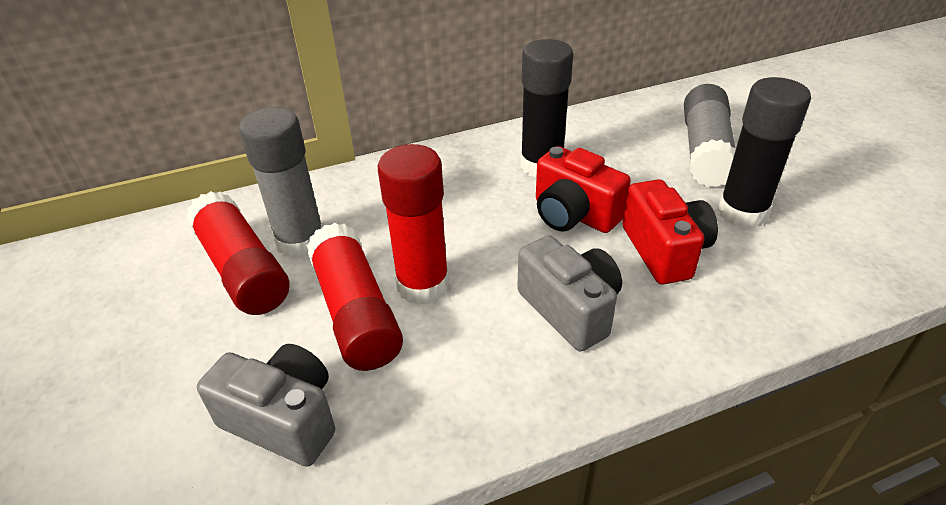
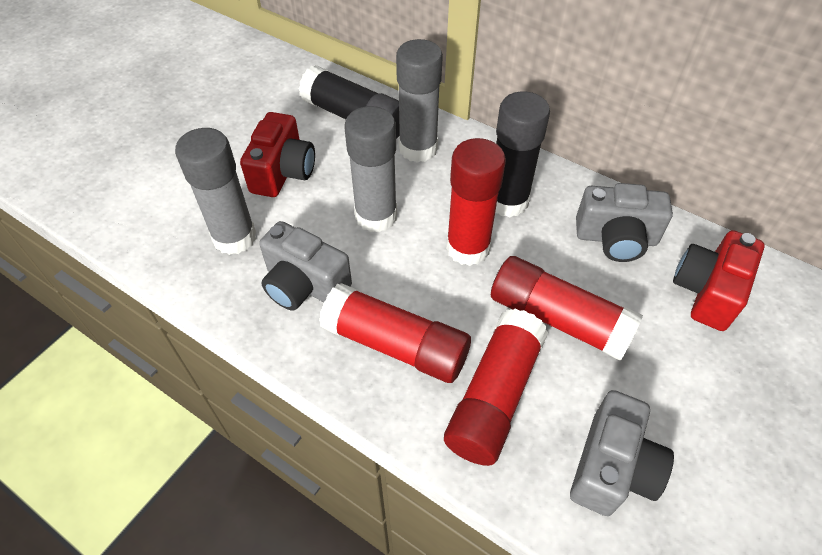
grey camera: 2 -> 3
grey glue stick: 2 -> 3
red glue stick: 3 -> 4

